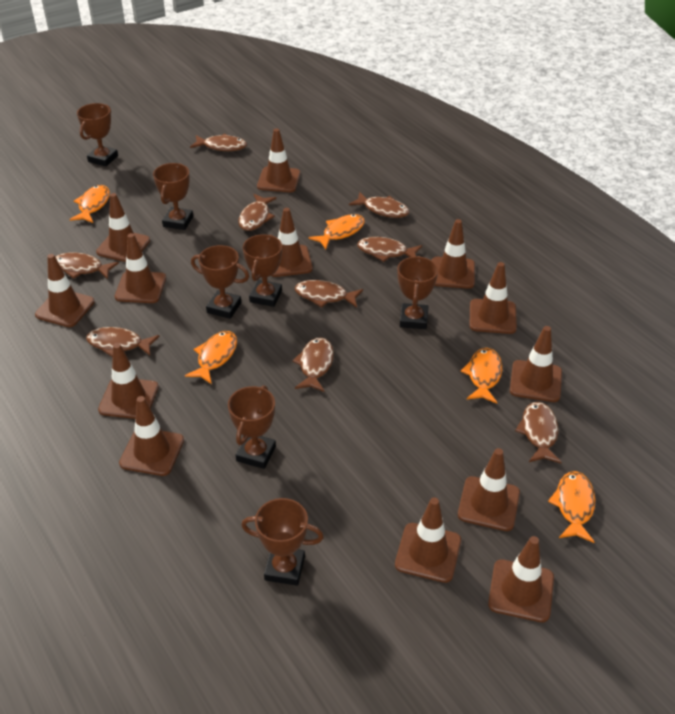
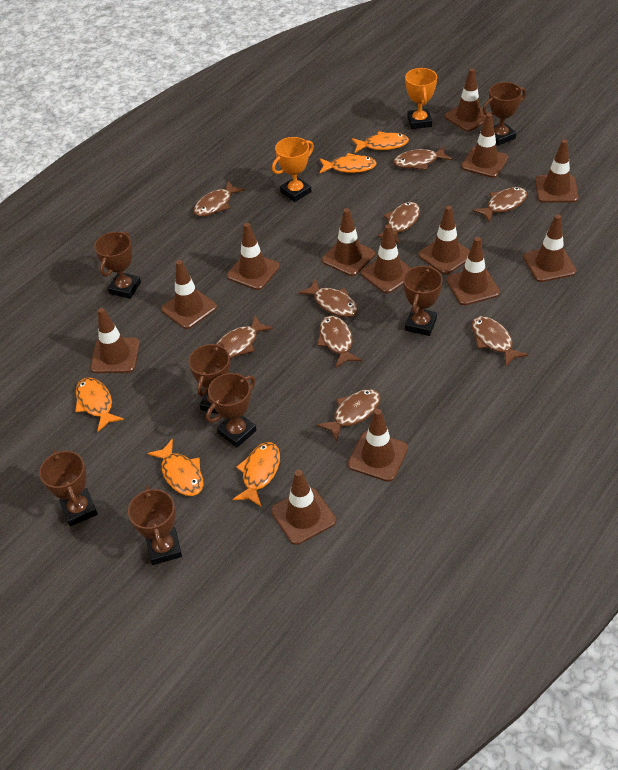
orange trophy: 0 -> 2

